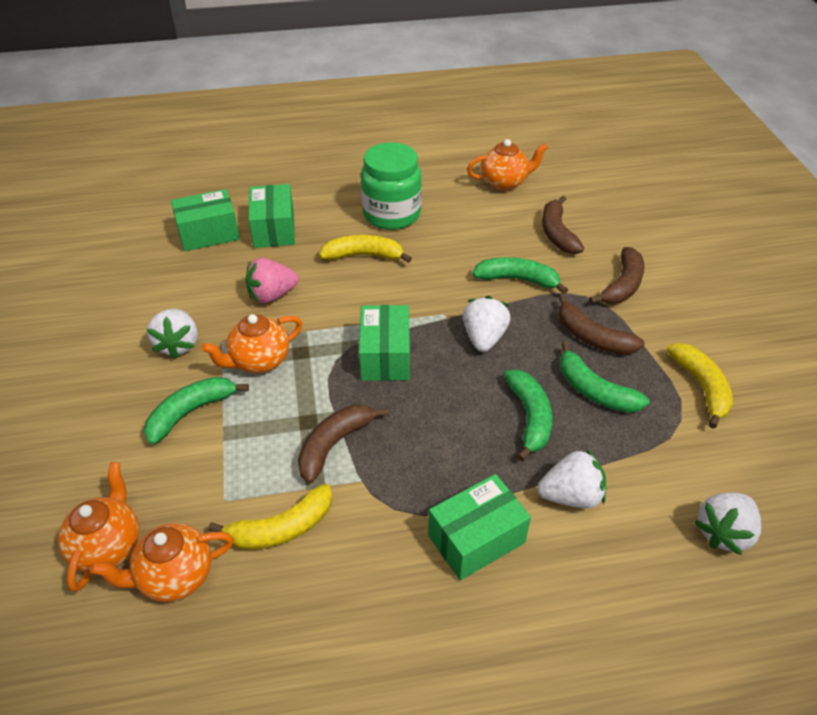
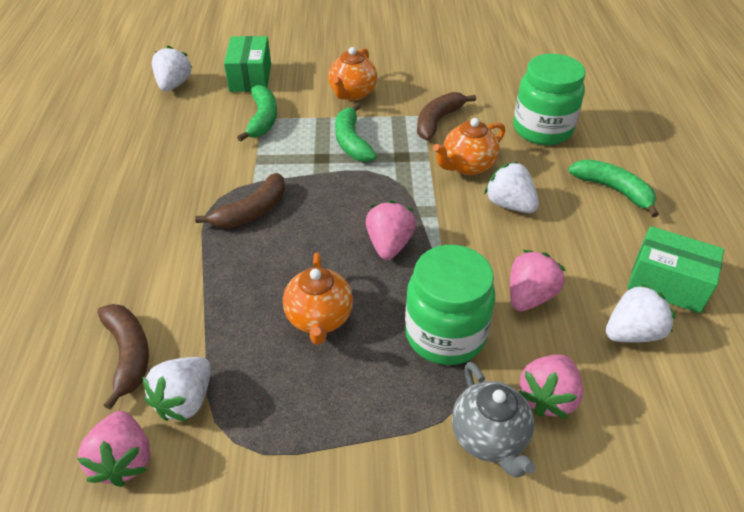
brown banana: 4 -> 3
green banana: 4 -> 3
green box: 4 -> 2
green jar: 1 -> 2
grey teapot: 0 -> 1
orange teapot: 4 -> 3
pink strawberry: 1 -> 4
yellow banana: 3 -> 0

